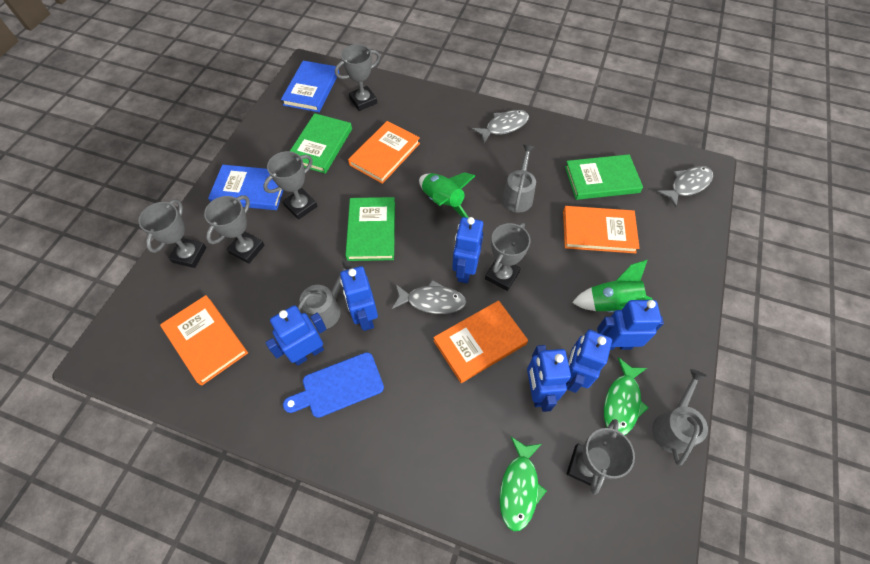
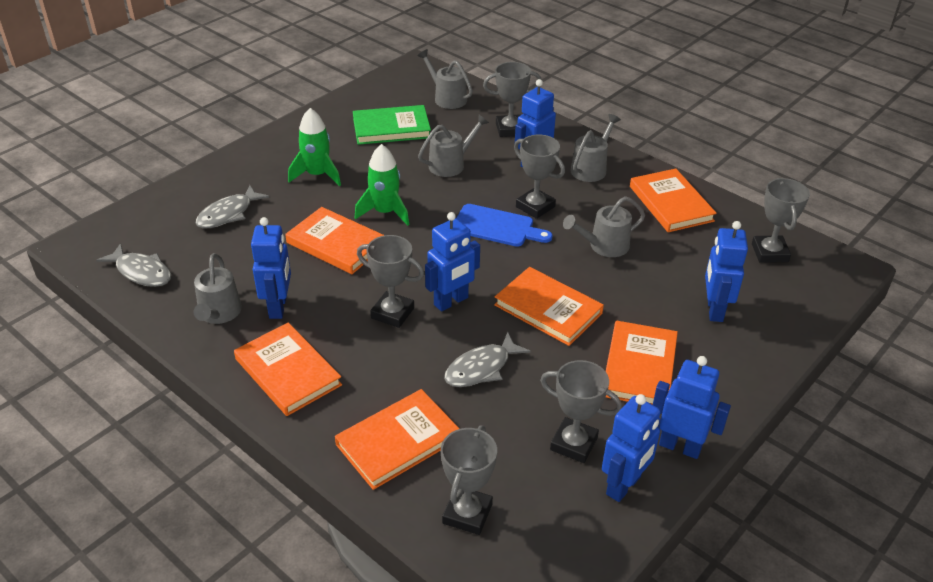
blue book: 2 -> 0
green book: 3 -> 1
green fish: 2 -> 0
grey watering can: 3 -> 5
orange book: 4 -> 6

